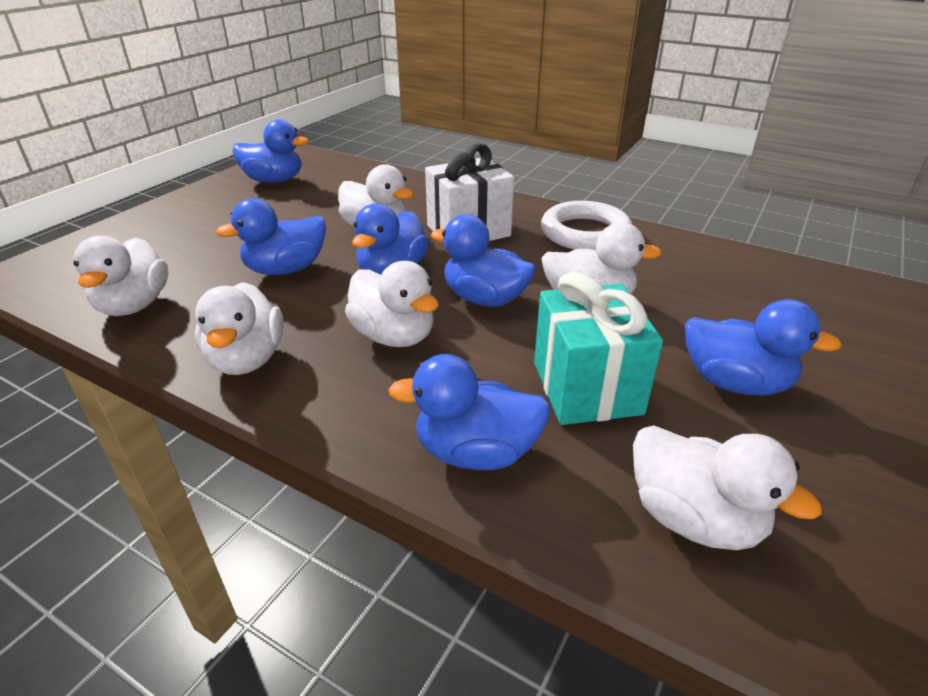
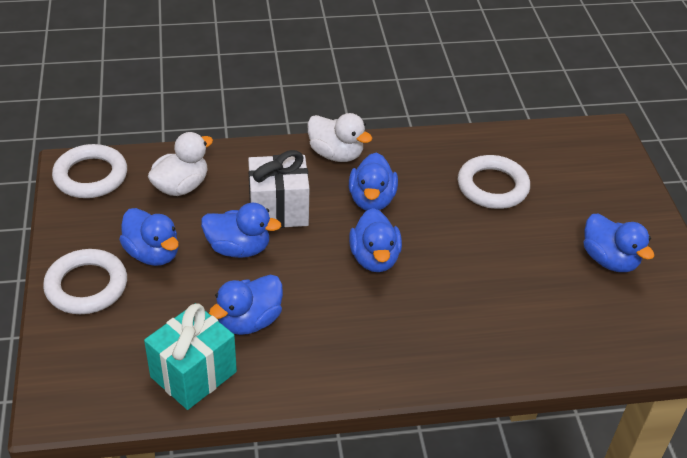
white duck: 6 -> 2
white ring: 1 -> 3

